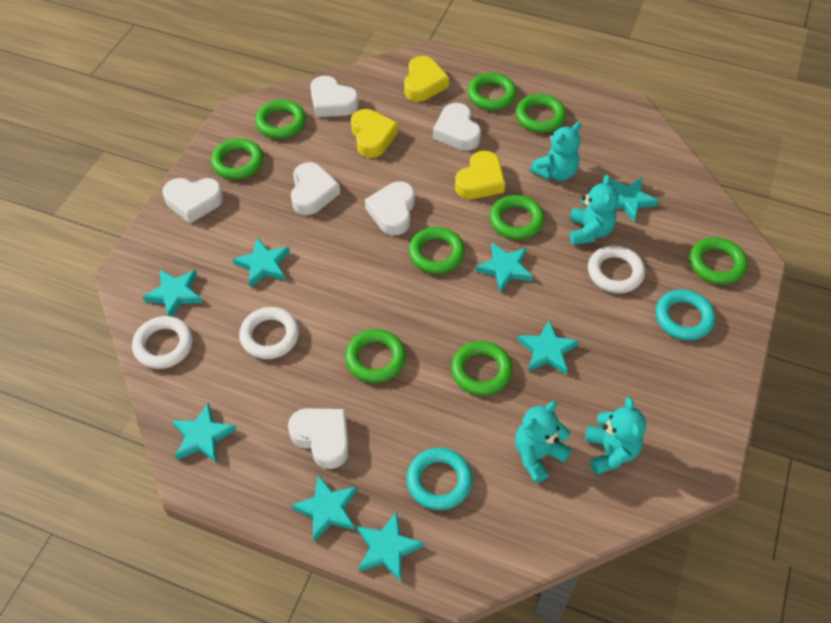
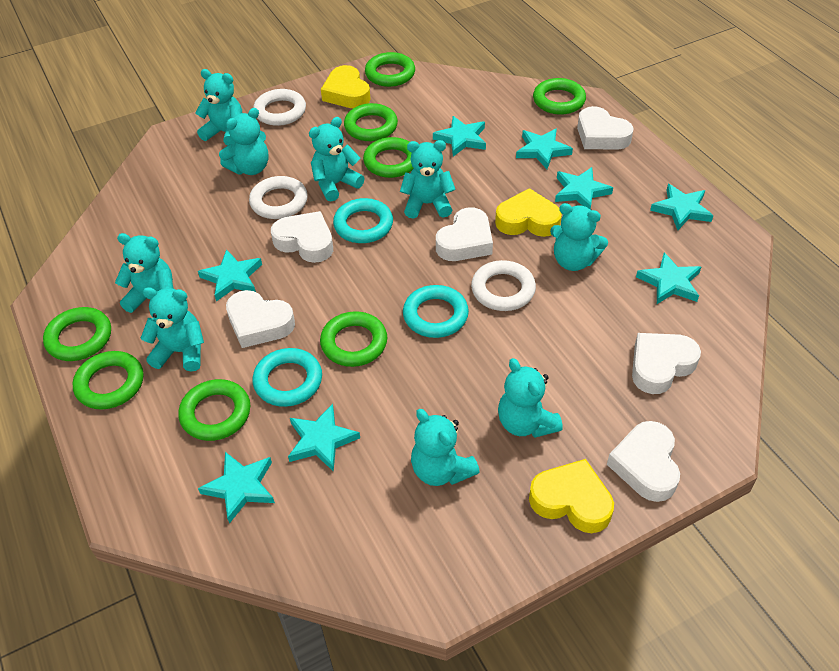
green ring: 9 -> 8
turquoise ring: 2 -> 3
turquoise teddy bear: 4 -> 9

